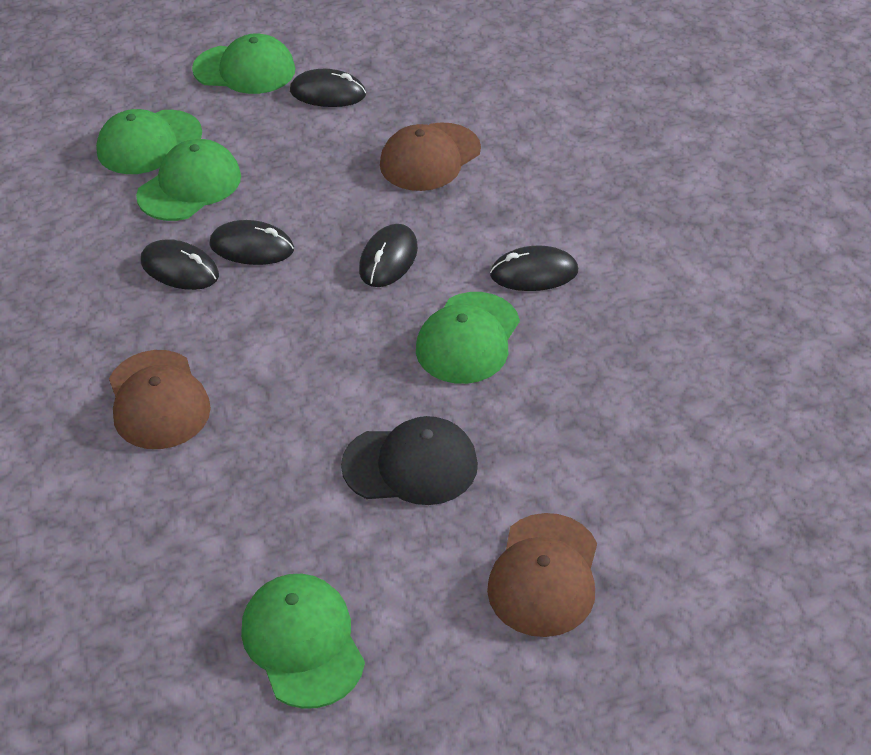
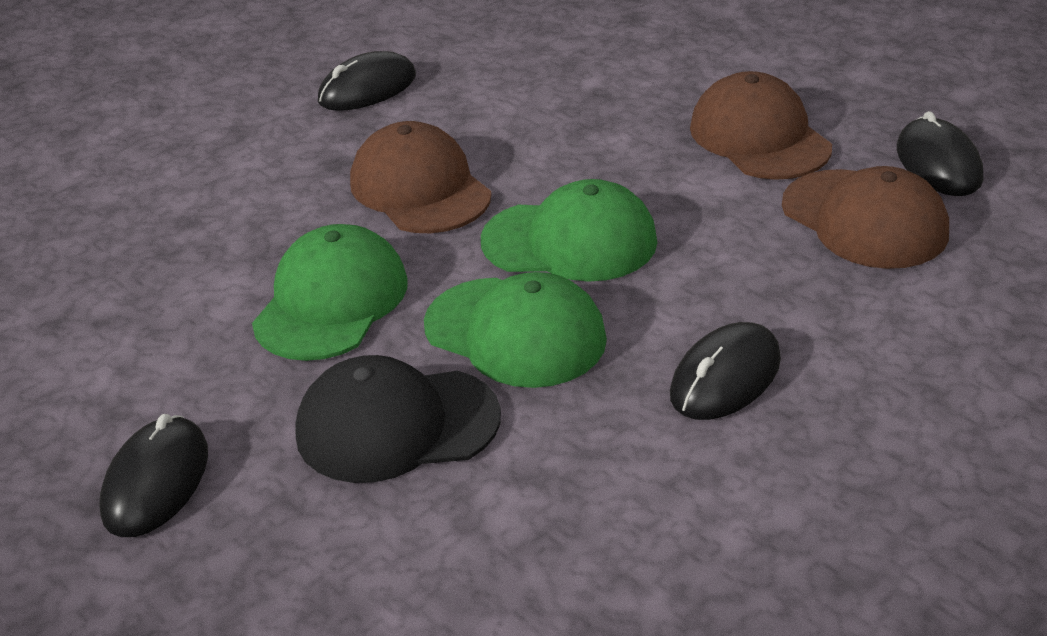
black mouse: 5 -> 4
green cap: 5 -> 3

